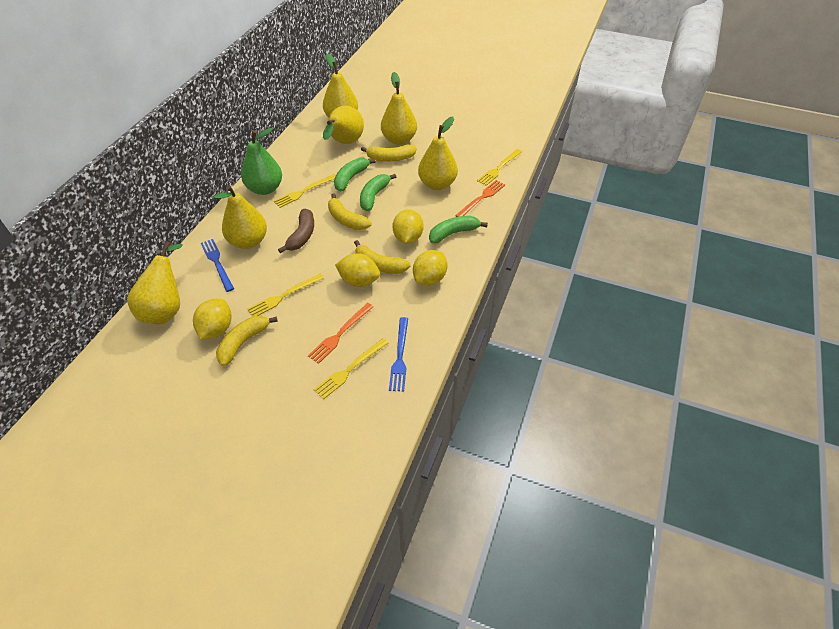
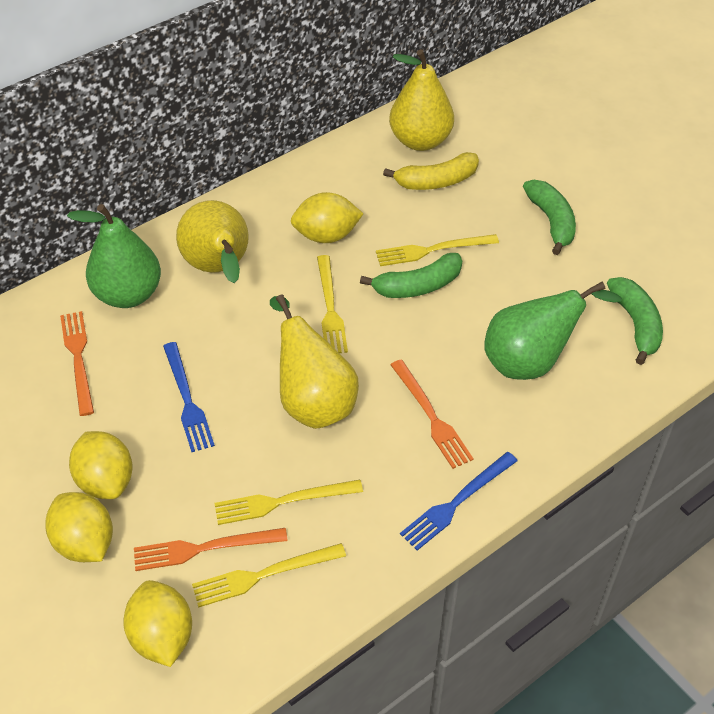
brown banana: 1 -> 0
green pear: 1 -> 2
orange fork: 2 -> 3
yellow banana: 4 -> 1
yellow pear: 6 -> 3

